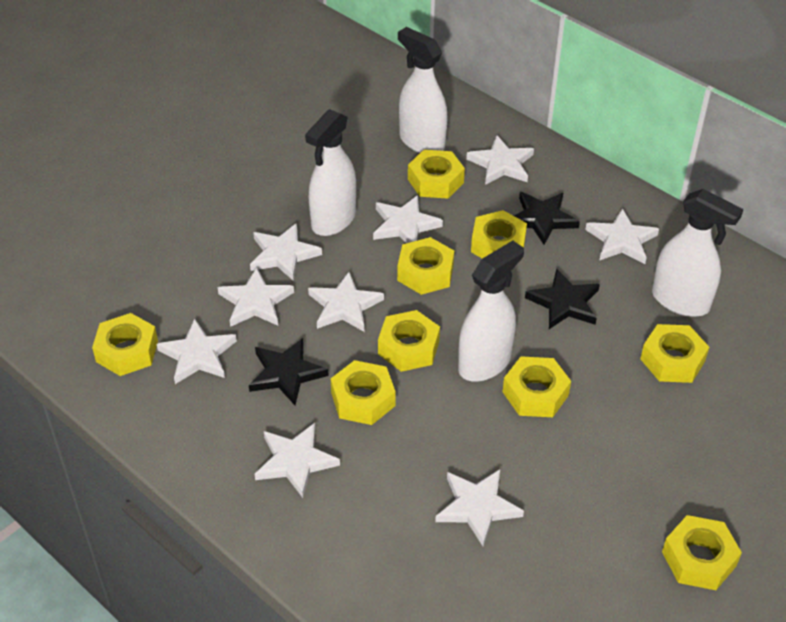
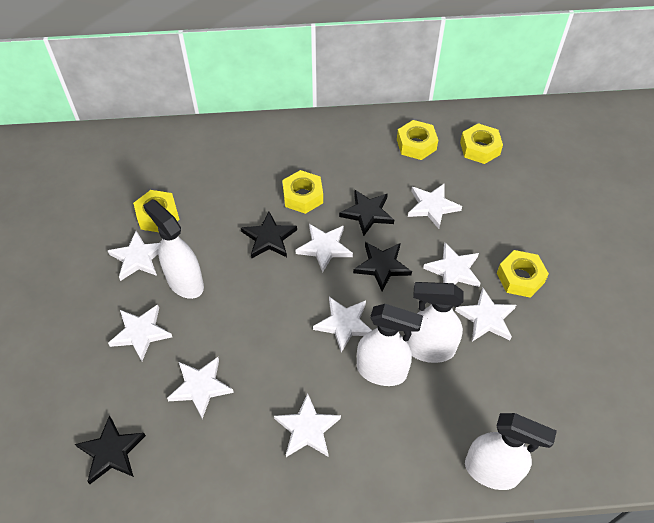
black star: 3 -> 4
yellow nut: 9 -> 5

